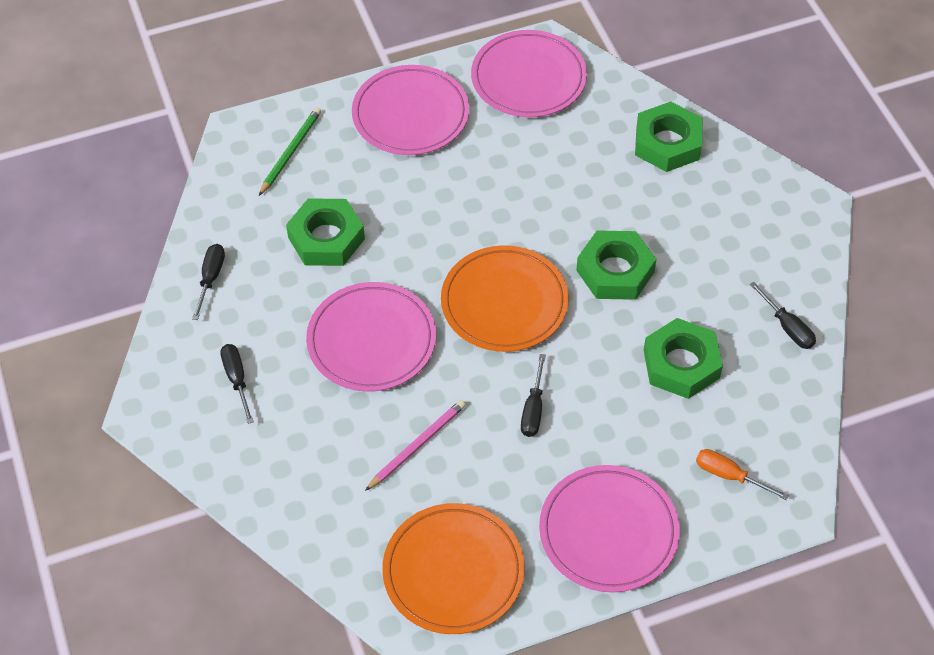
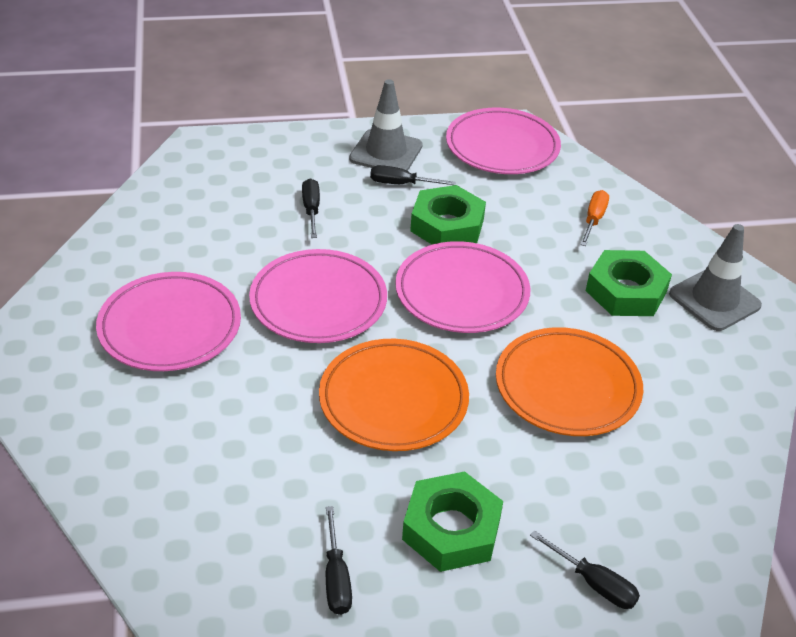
green nut: 4 -> 3
green pencil: 1 -> 0
grey traffic cone: 0 -> 2
pink pencil: 1 -> 0

